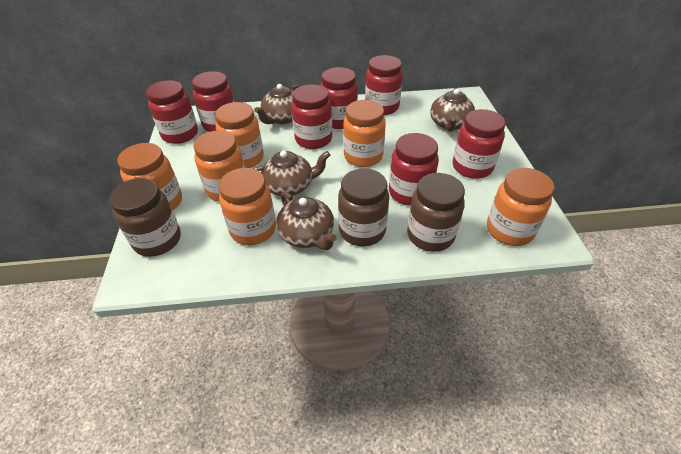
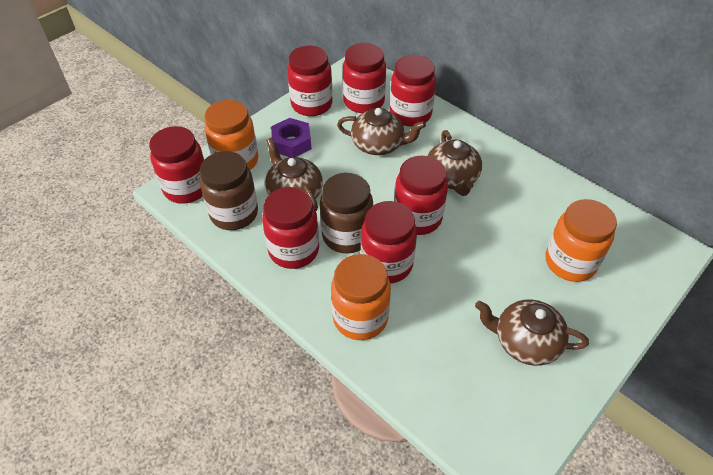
brown jar: 3 -> 2
orange jar: 6 -> 3
purple nut: 0 -> 1

